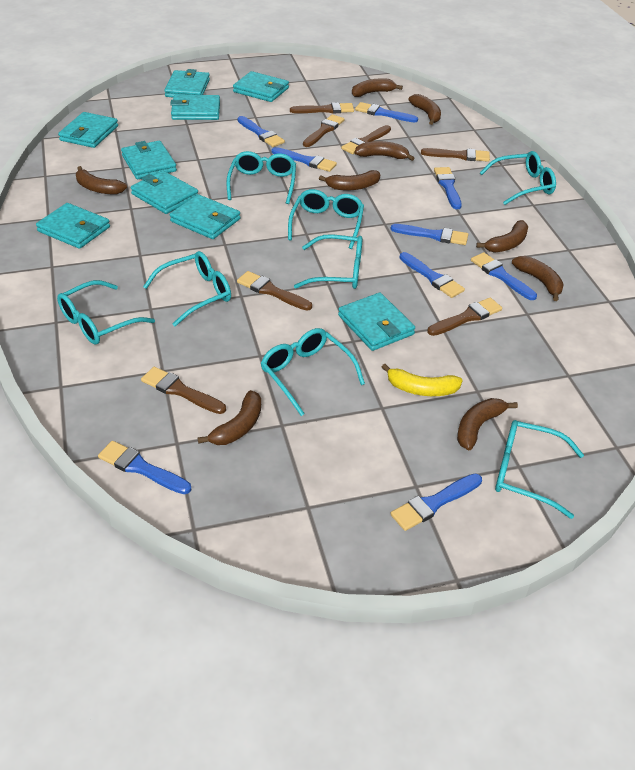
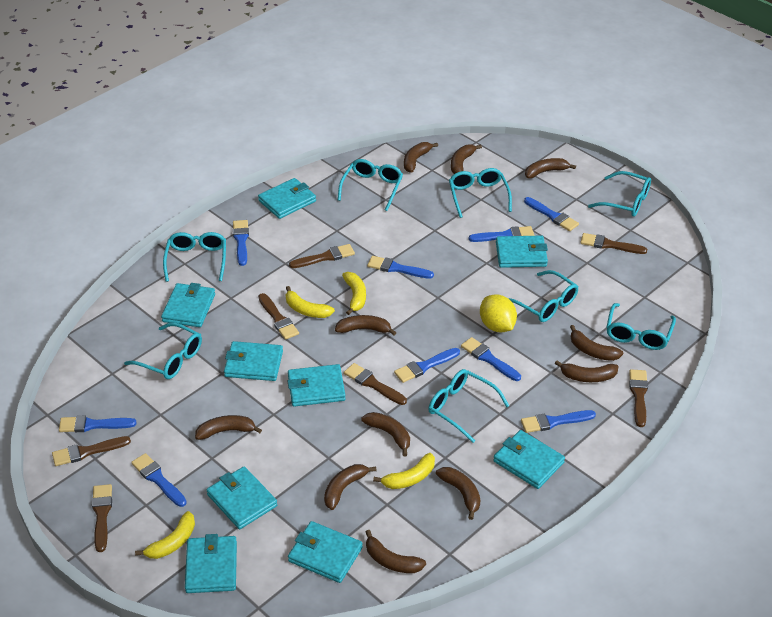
brown banana: 9 -> 11
yellow banana: 1 -> 4
yellow lemon: 0 -> 1

